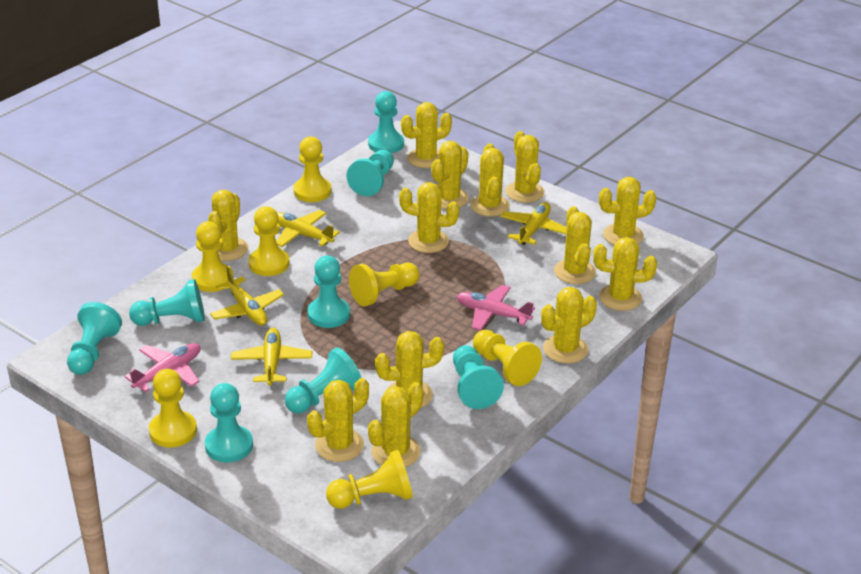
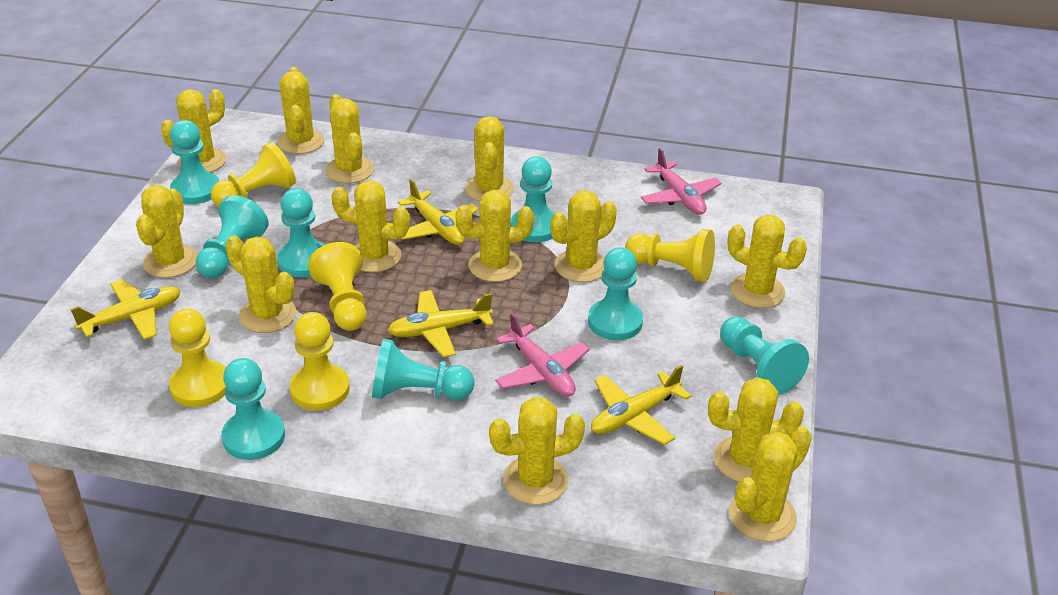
yellow pawn: 7 -> 5

